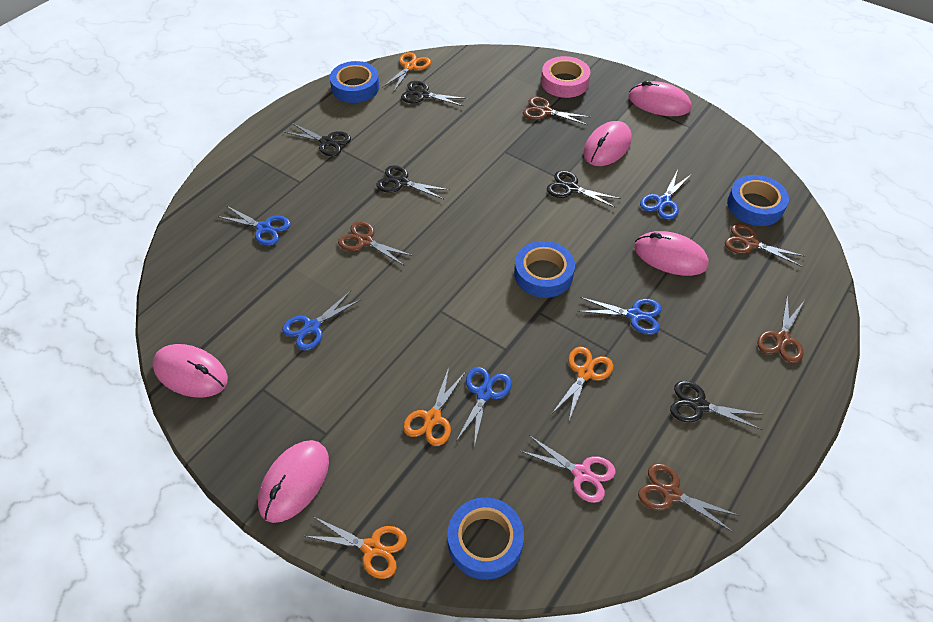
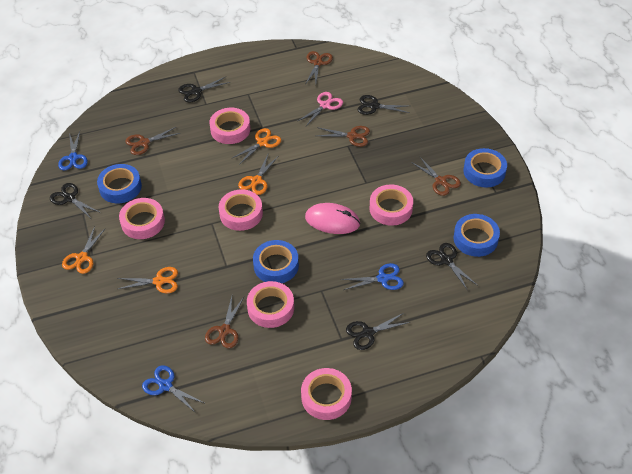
blue scissors: 5 -> 3
pink mouse: 5 -> 1
pink tape: 1 -> 6

